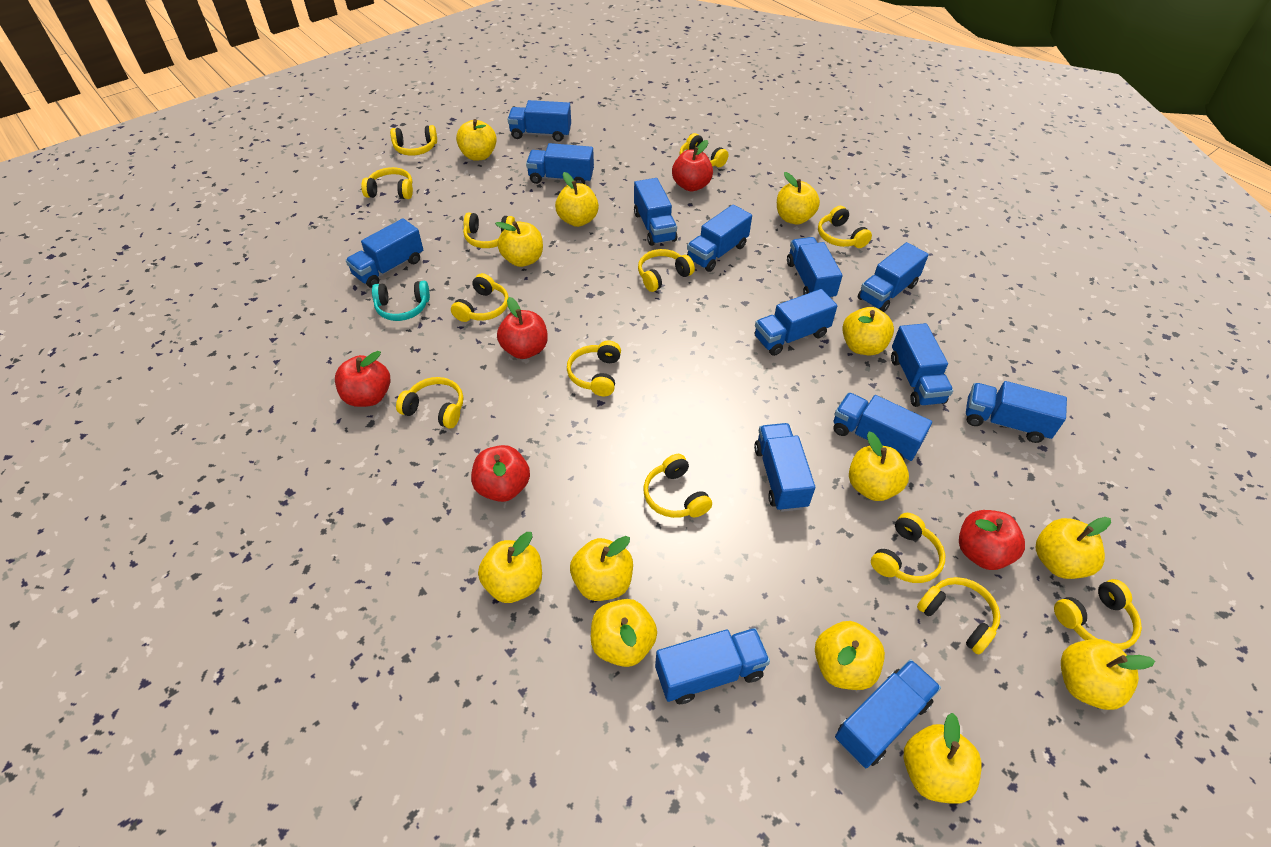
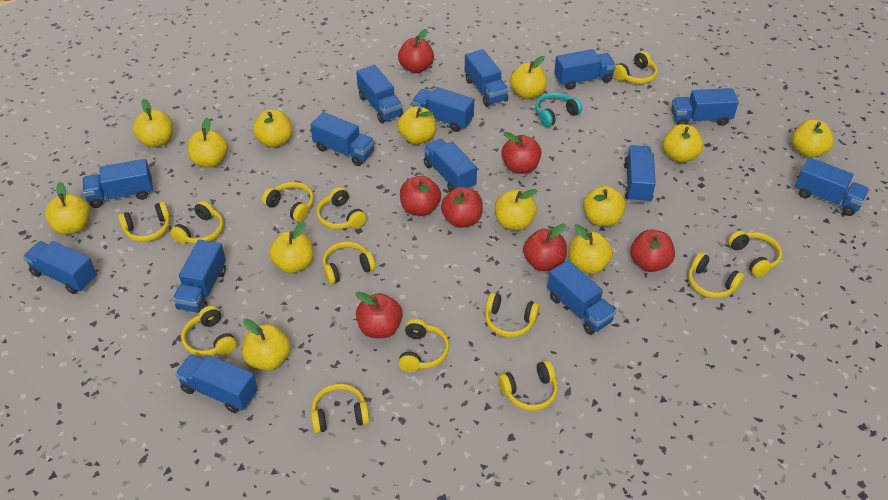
red apple: 5 -> 7

